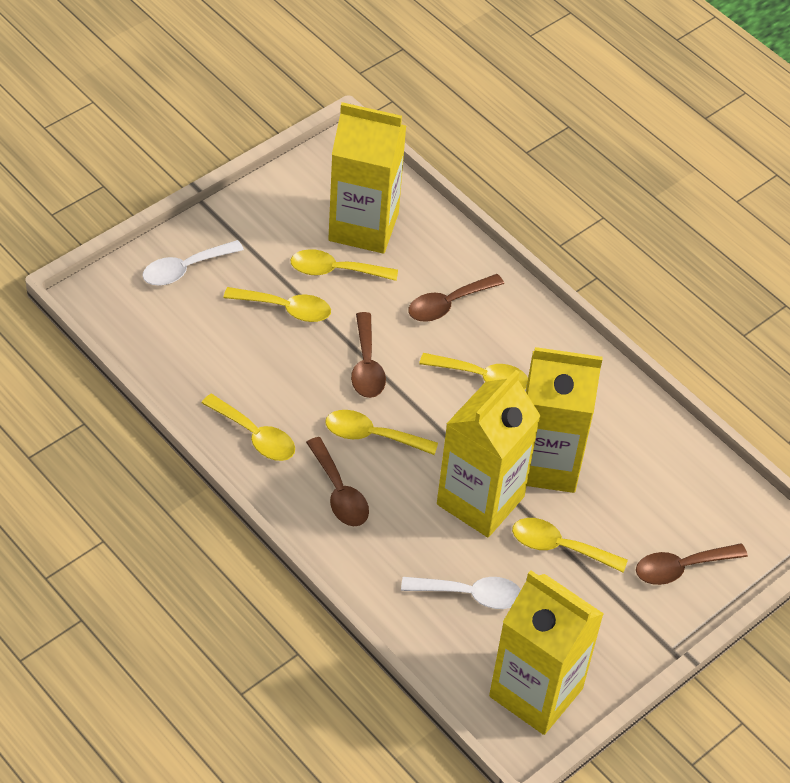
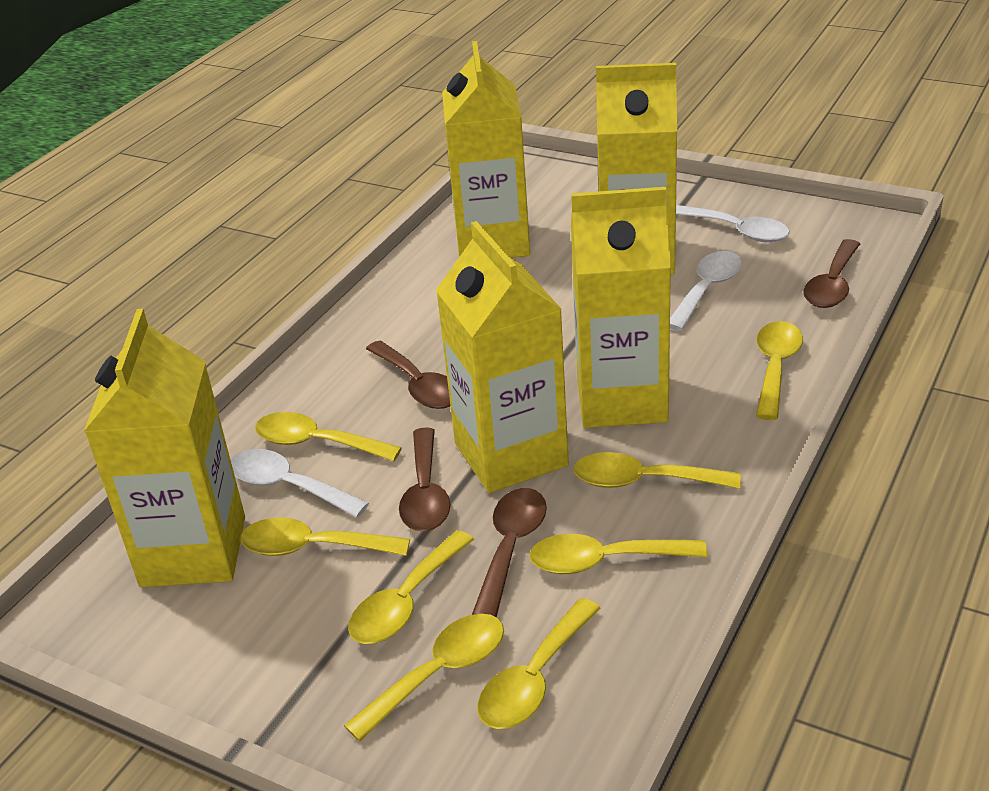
white spoon: 2 -> 3
yellow carton: 4 -> 5
yellow spoon: 6 -> 8

